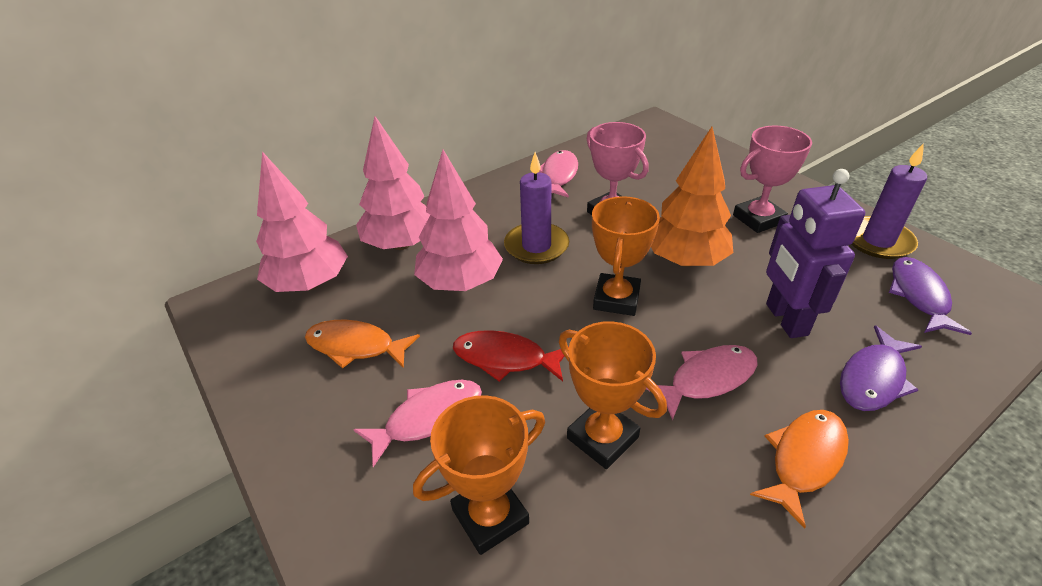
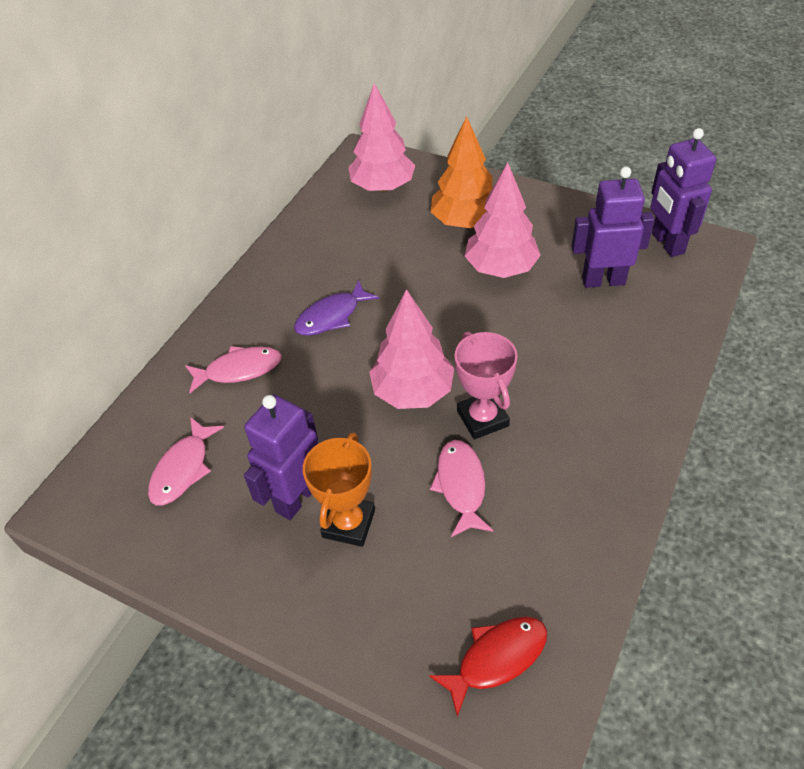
orange fish: 2 -> 0
orange trophy: 3 -> 1
pink trophy: 2 -> 1
purple candle: 2 -> 0
purple fish: 2 -> 1
purple robot: 1 -> 3

